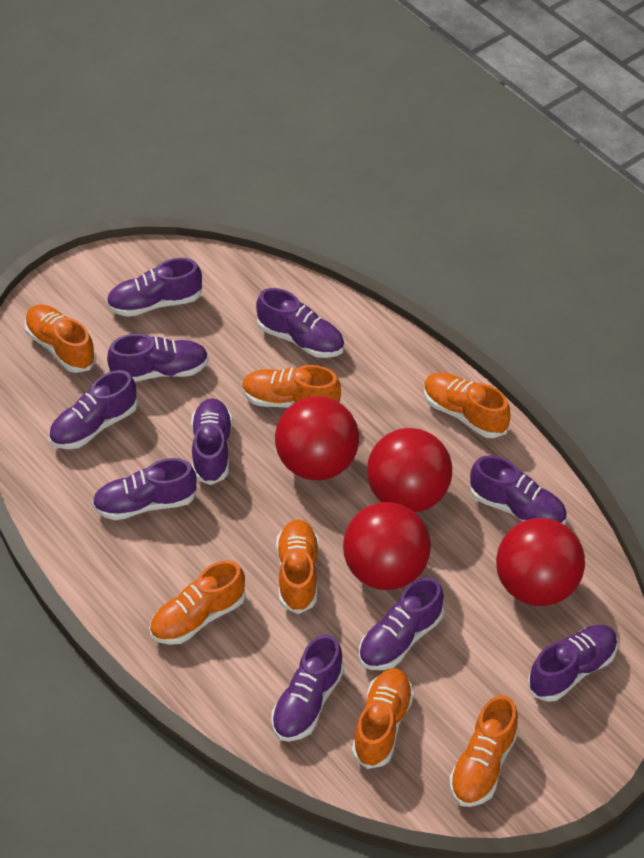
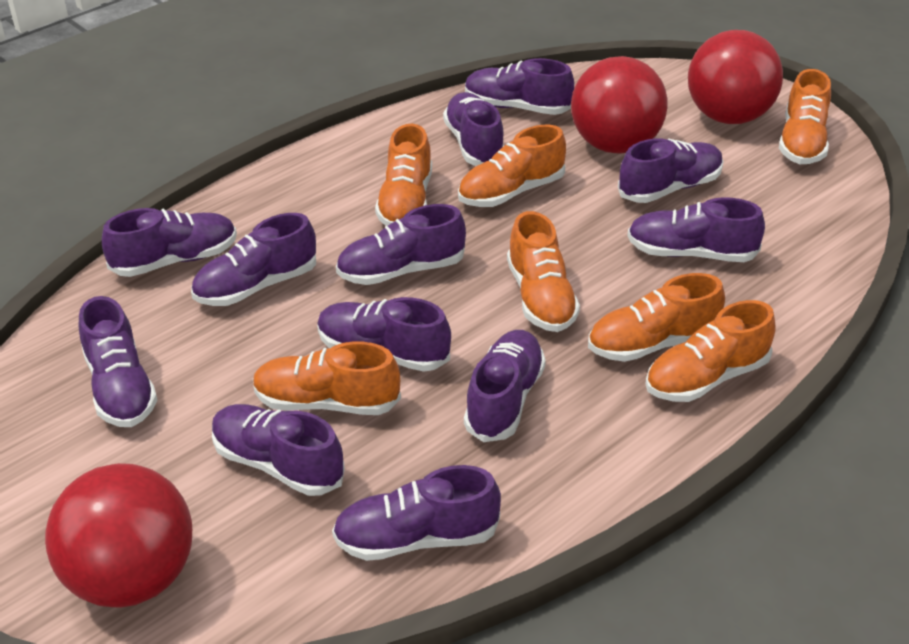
purple shoe: 10 -> 12
red ball: 4 -> 3

